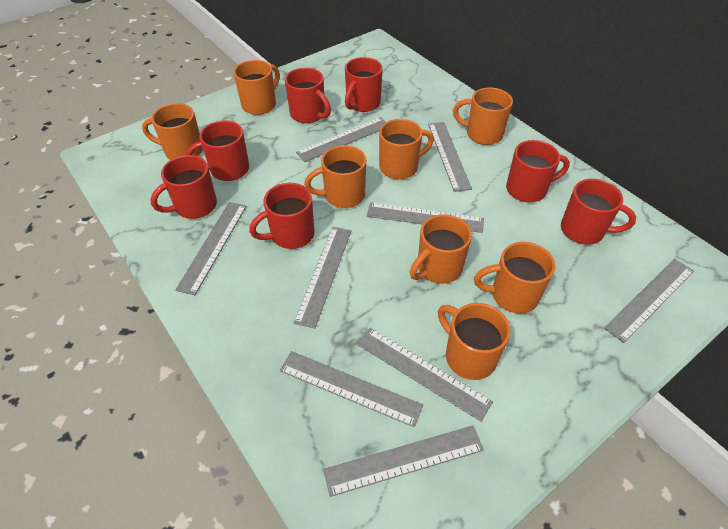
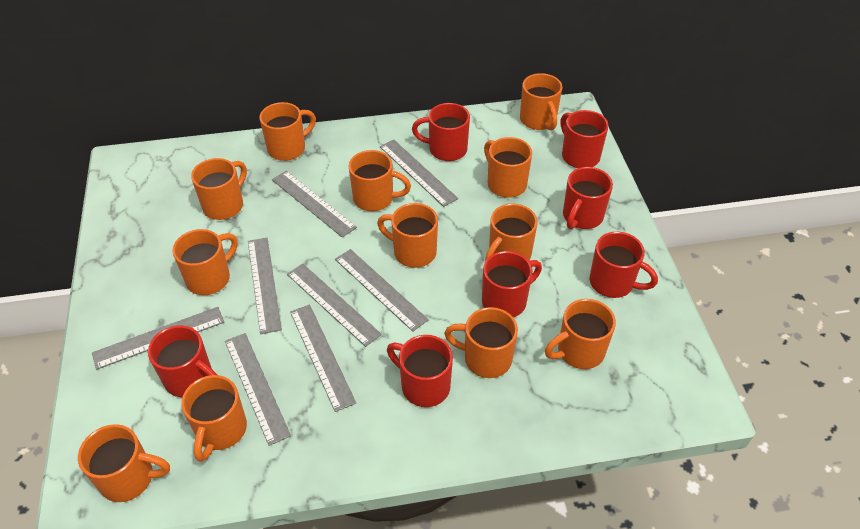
grey ruler: 9 -> 8
orange mug: 8 -> 12

